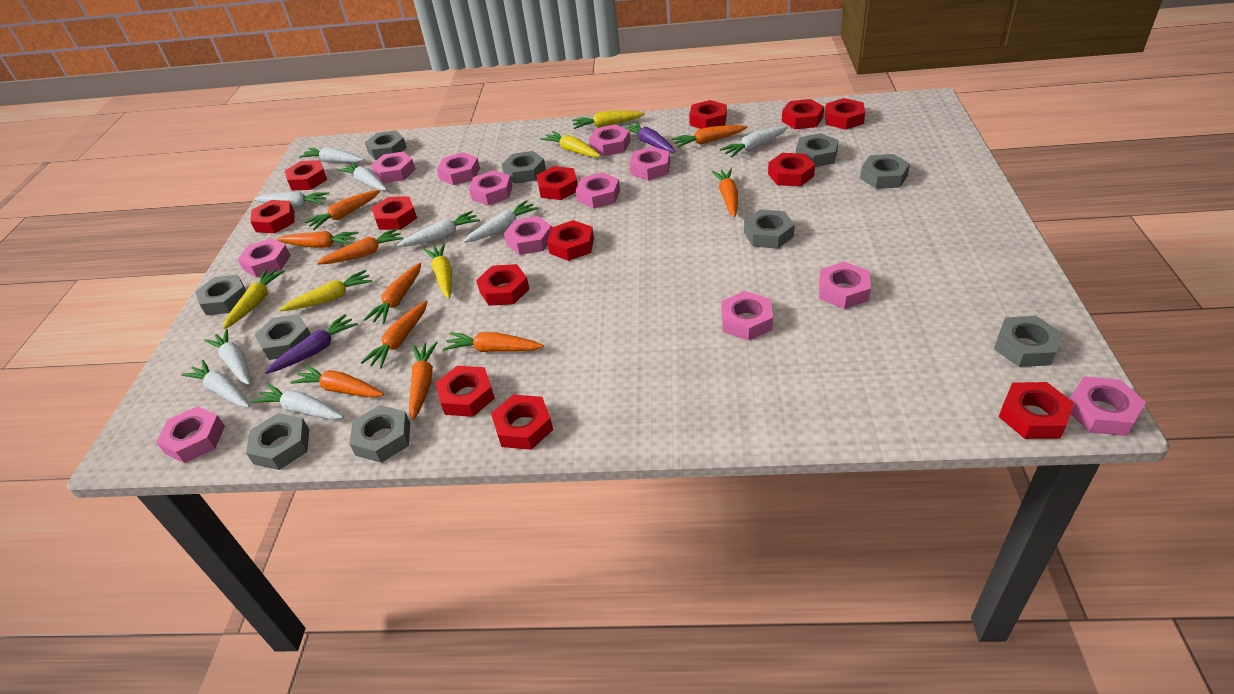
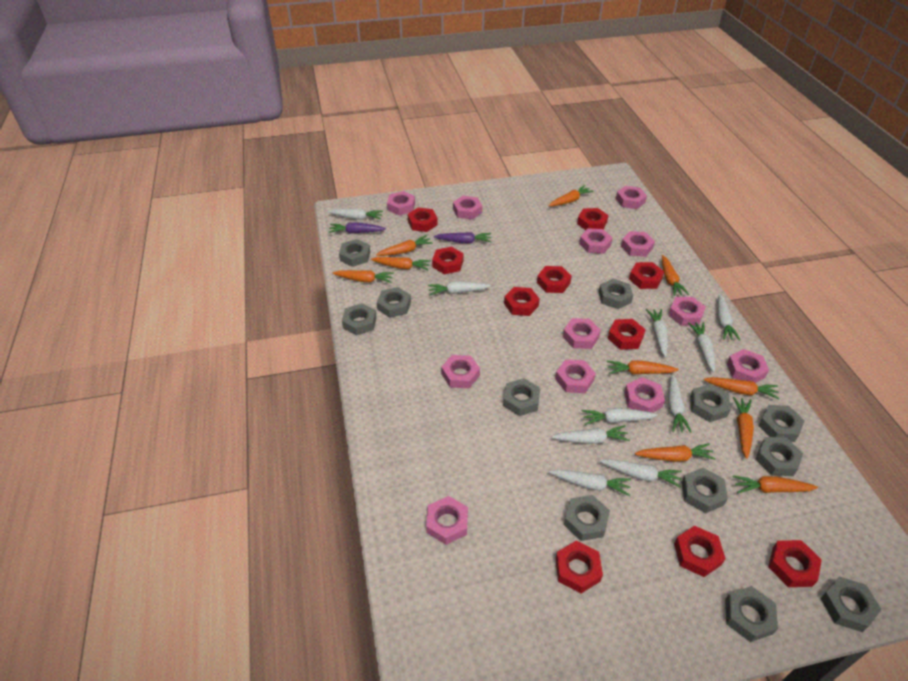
grey nut: 10 -> 12
red nut: 13 -> 10
white carrot: 9 -> 10
yellow carrot: 5 -> 0

